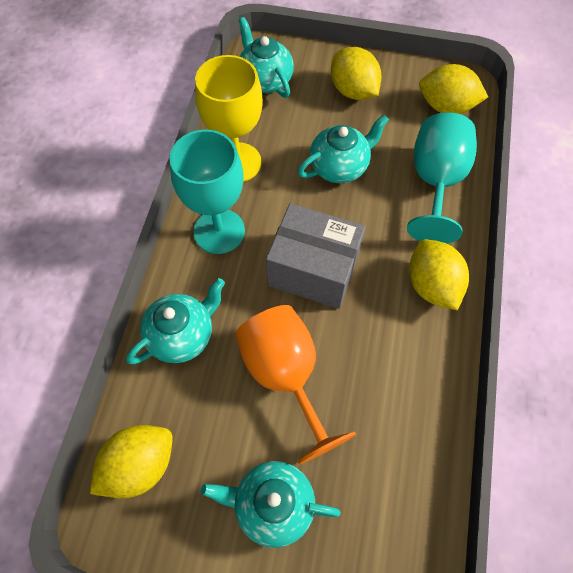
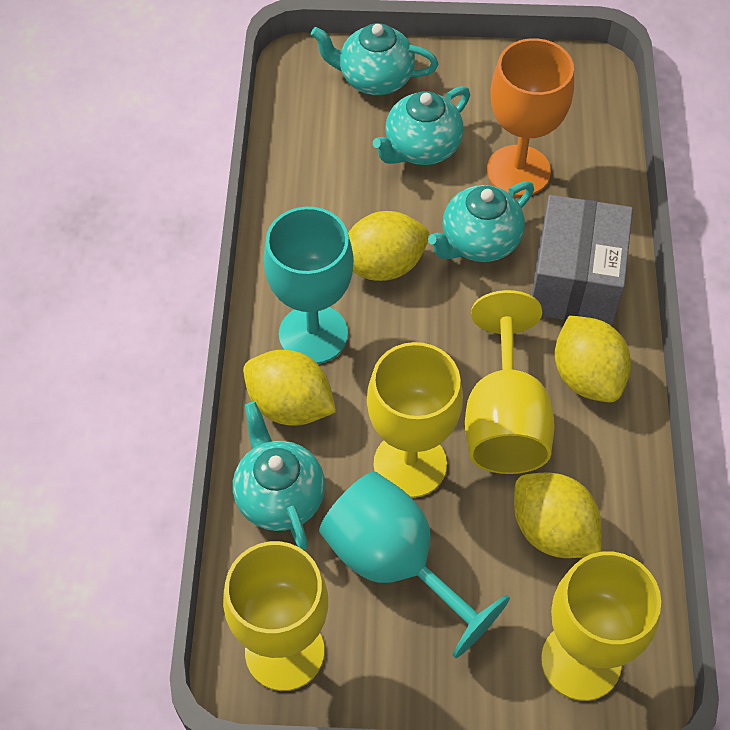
yellow goblet: 1 -> 4

